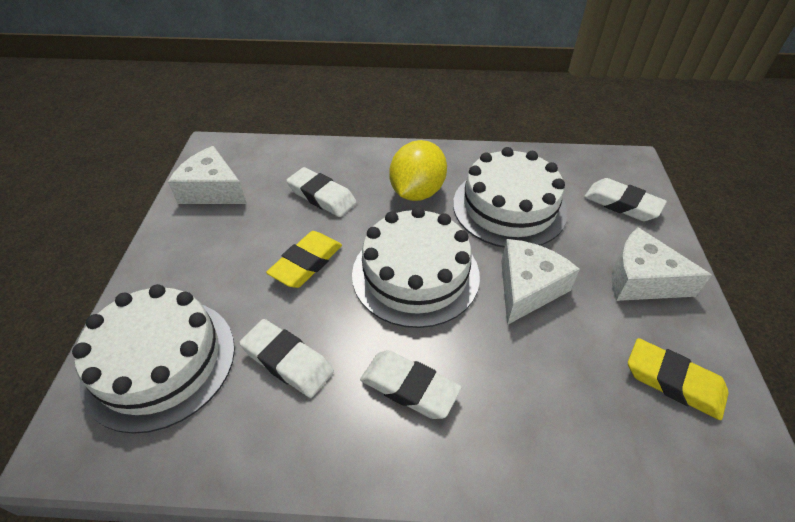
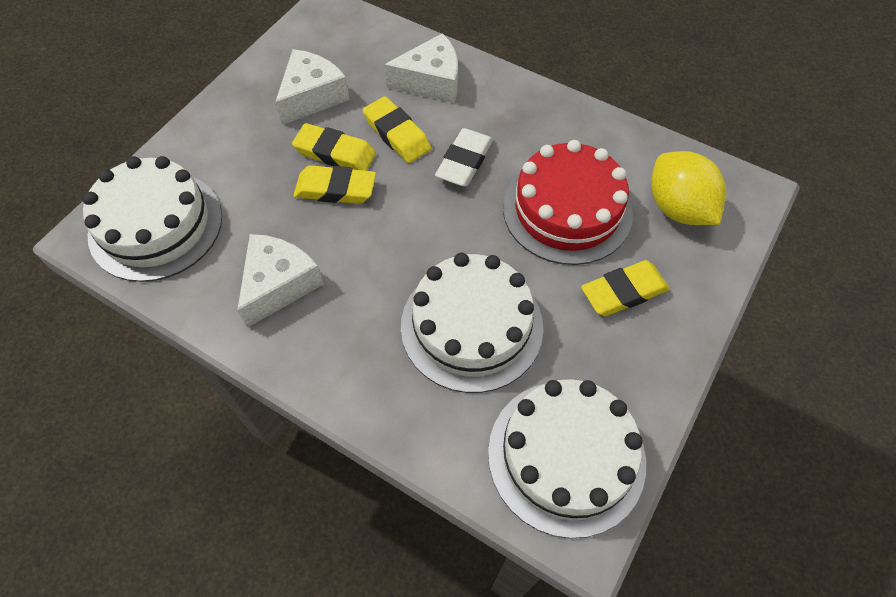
red cake: 0 -> 1
white eraser: 4 -> 1
yellow eraser: 2 -> 4

